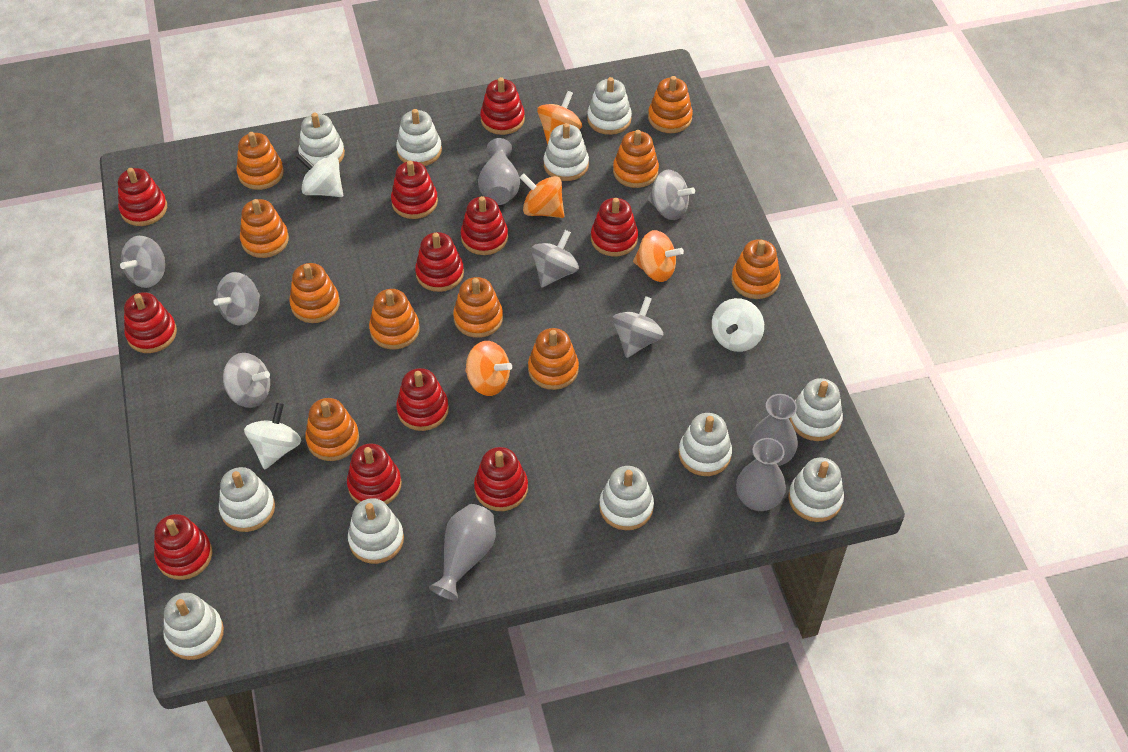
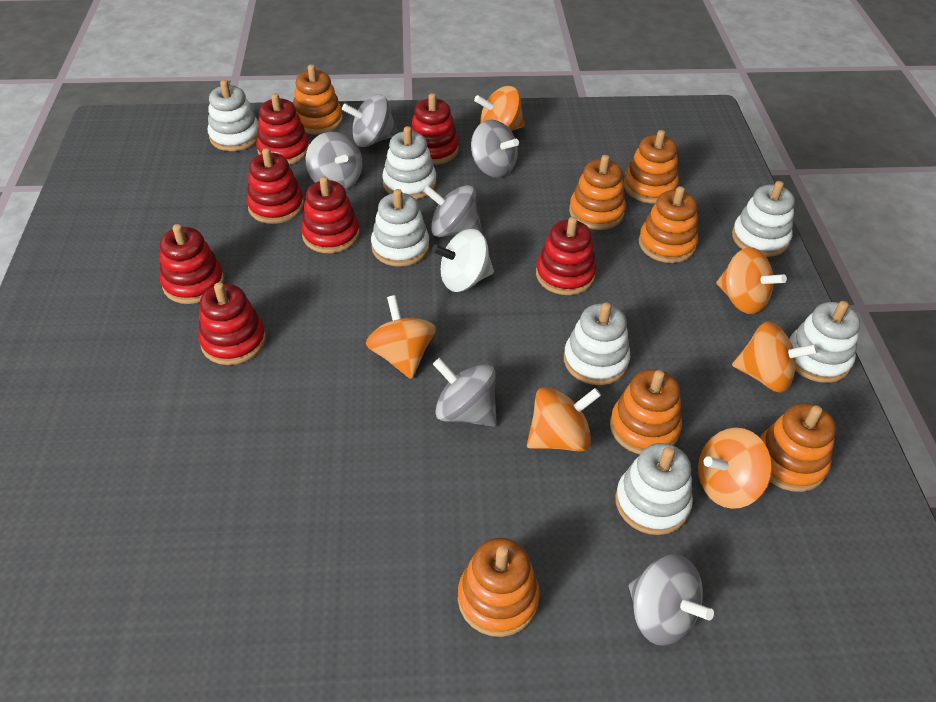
grey vase: 4 -> 0
orange spinning top: 4 -> 6
orange stacking toy: 10 -> 7
red stacking toy: 11 -> 7
white spinning top: 3 -> 1
white stacking toy: 11 -> 7

